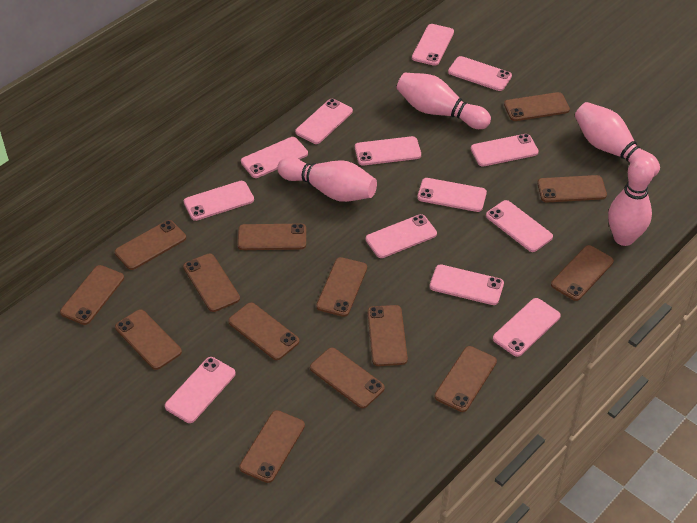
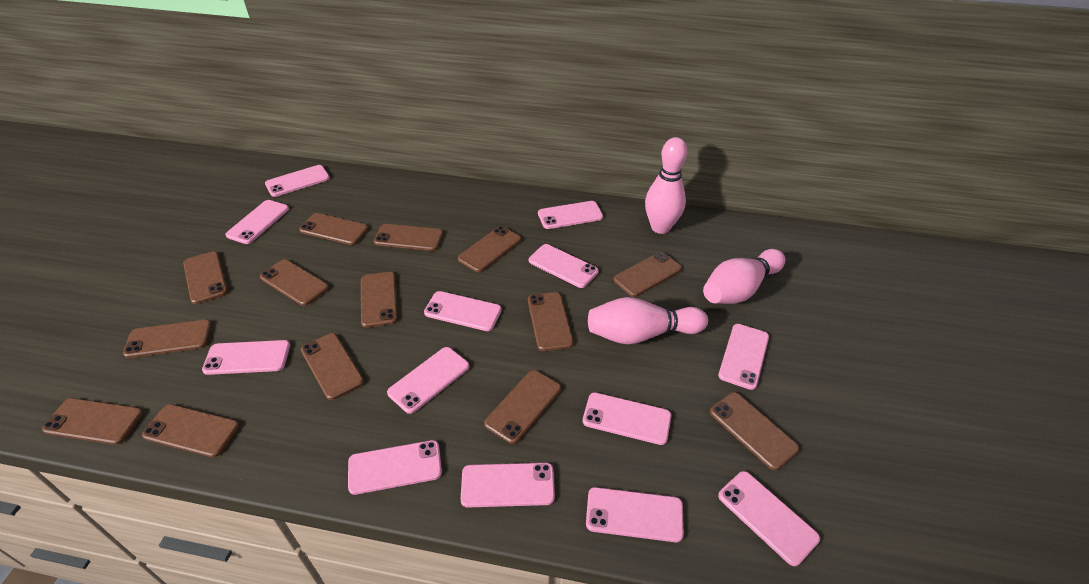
pink bowling pin: 4 -> 3

